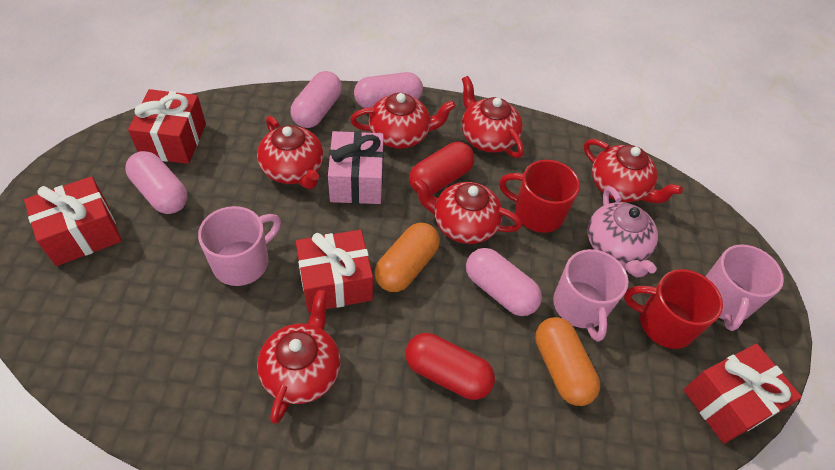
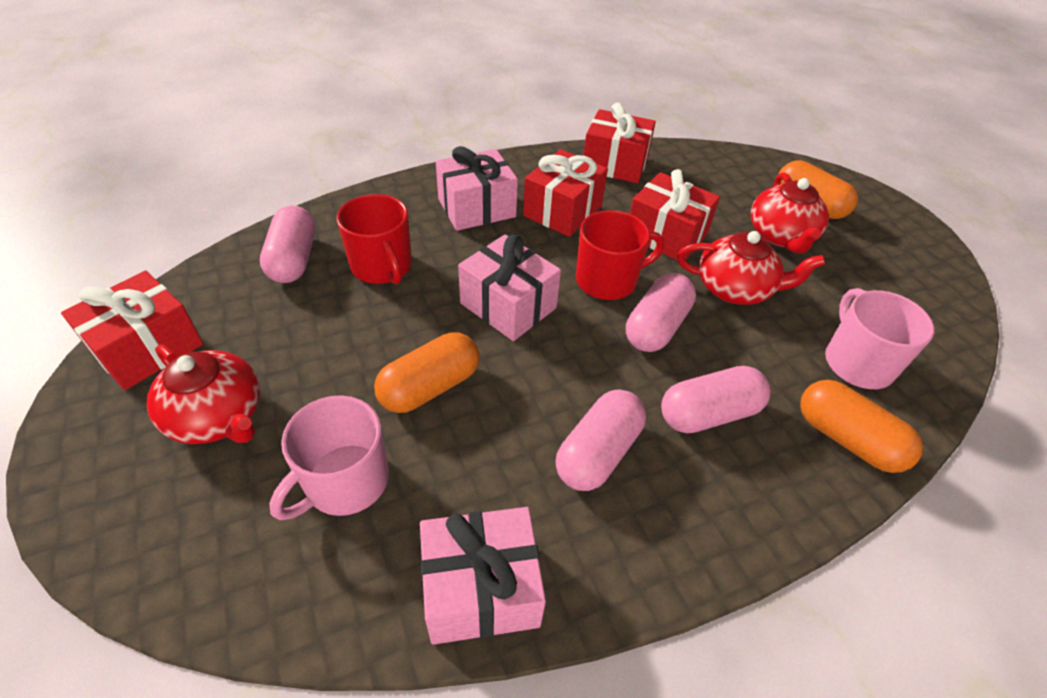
orange capsule: 2 -> 3
pink gift: 1 -> 3
pink mug: 3 -> 2
pink teapot: 1 -> 0
red capsule: 2 -> 0
red teapot: 6 -> 3

